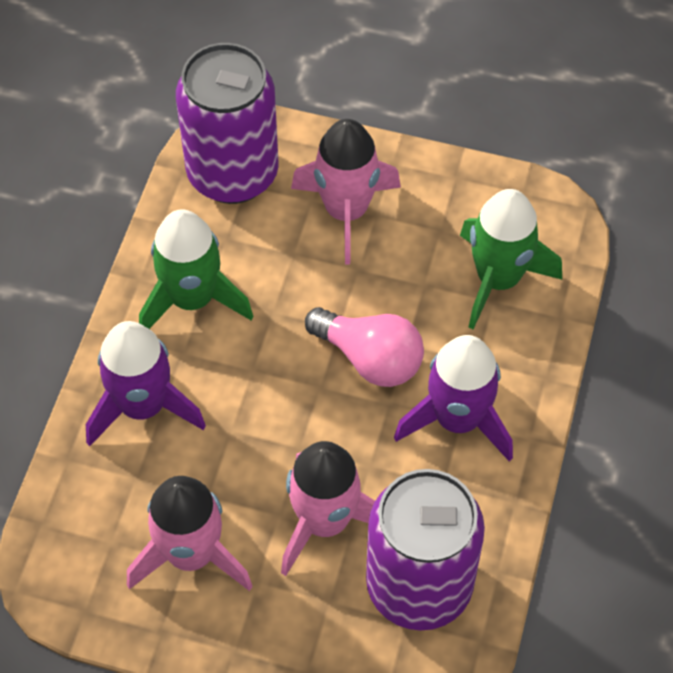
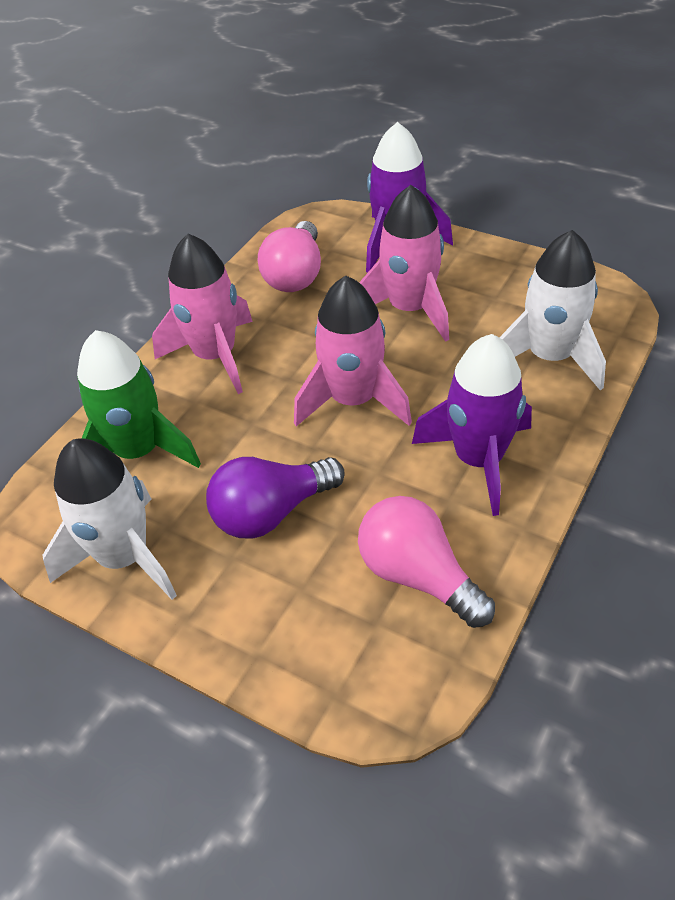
green rocket: 2 -> 1
pink light bulb: 1 -> 2
purple can: 2 -> 0
purple light bulb: 0 -> 1
white rocket: 0 -> 2

